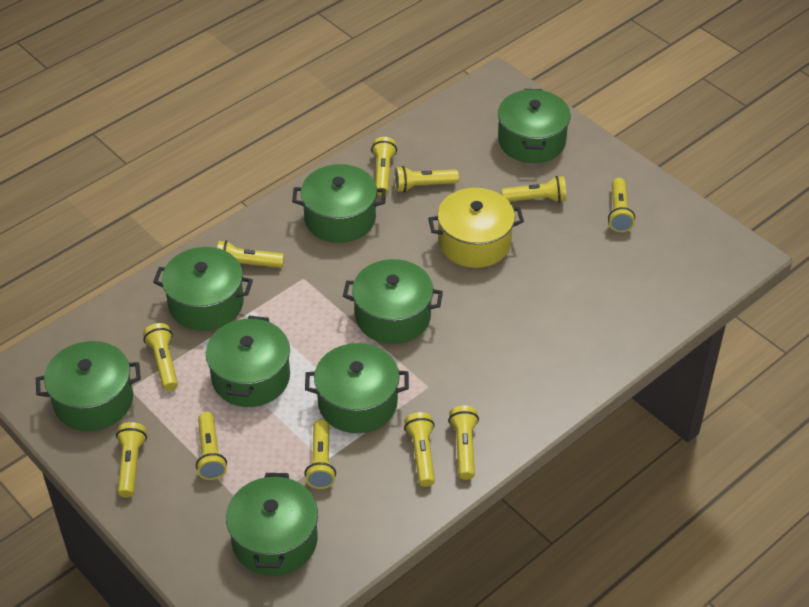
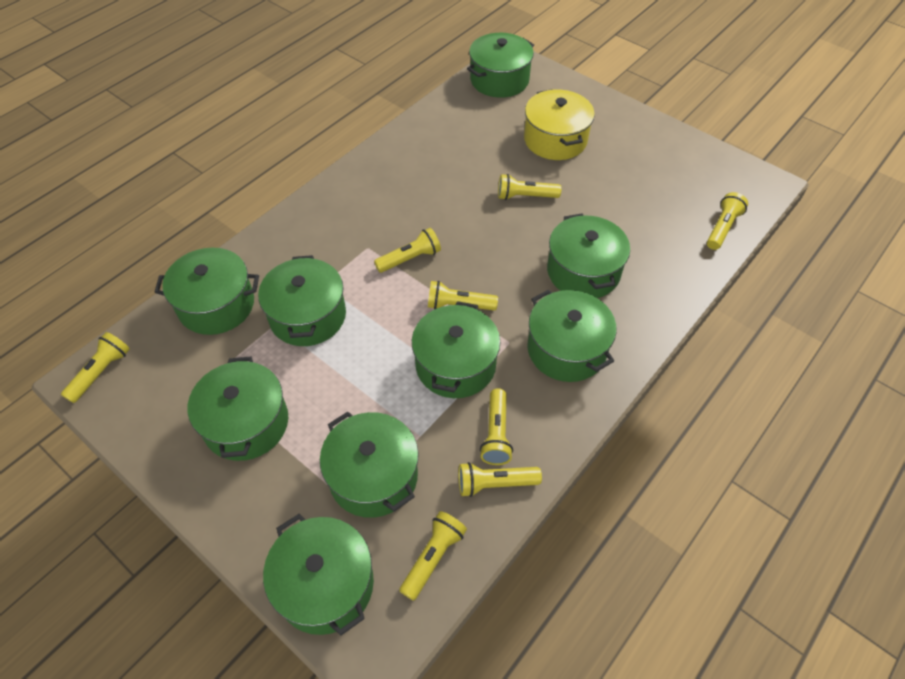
green pot: 8 -> 9
yellow flashlight: 11 -> 8

